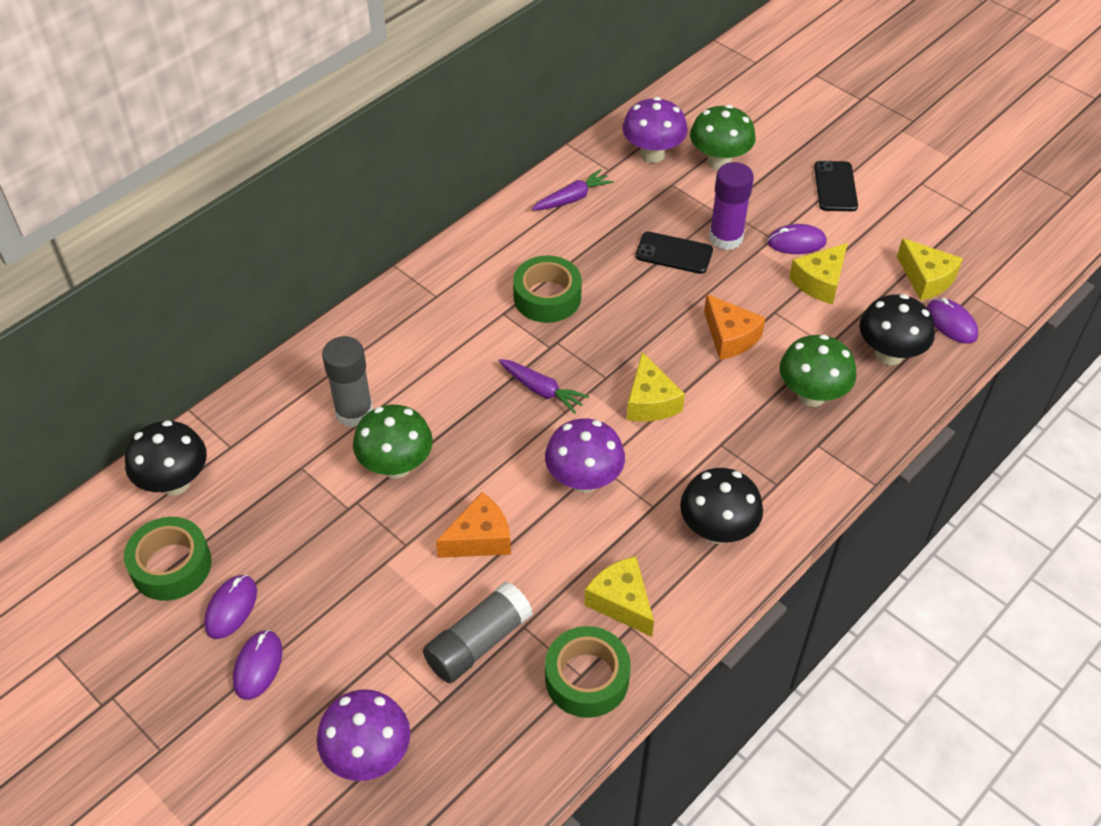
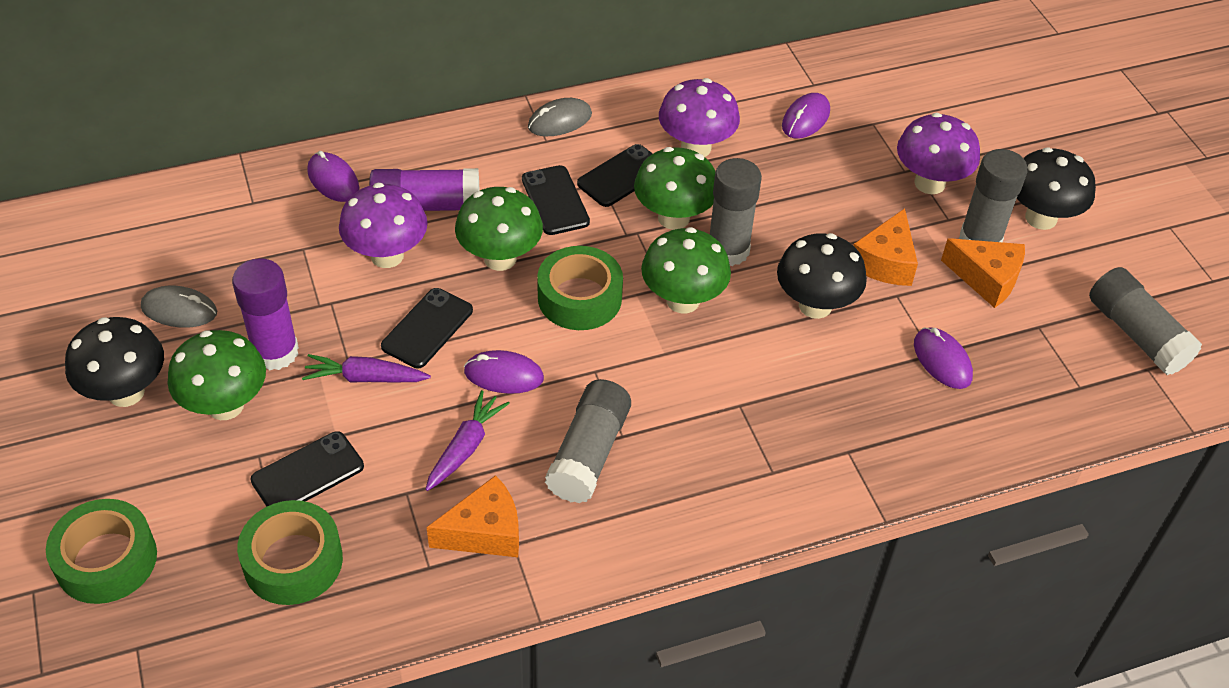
black phone: 2 -> 4
green mushroom: 3 -> 4
grey glue stick: 2 -> 4
grey mouse: 0 -> 2
orange cheese: 2 -> 3
purple glue stick: 1 -> 2
yellow cheese: 4 -> 0

